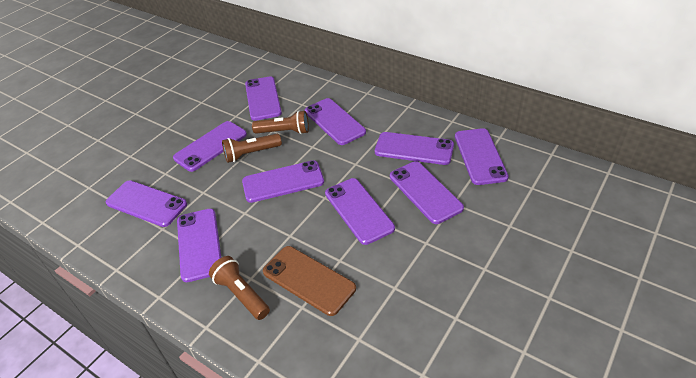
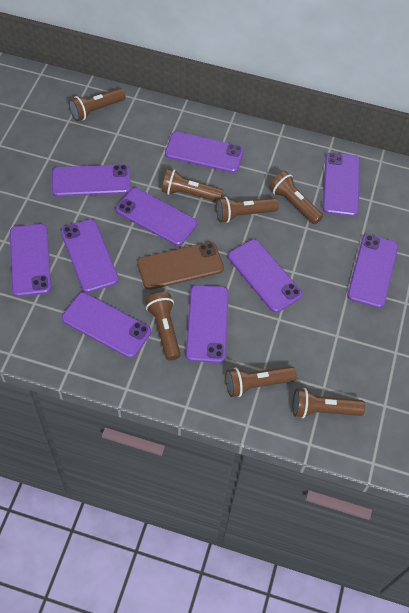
brown flashlight: 3 -> 7

